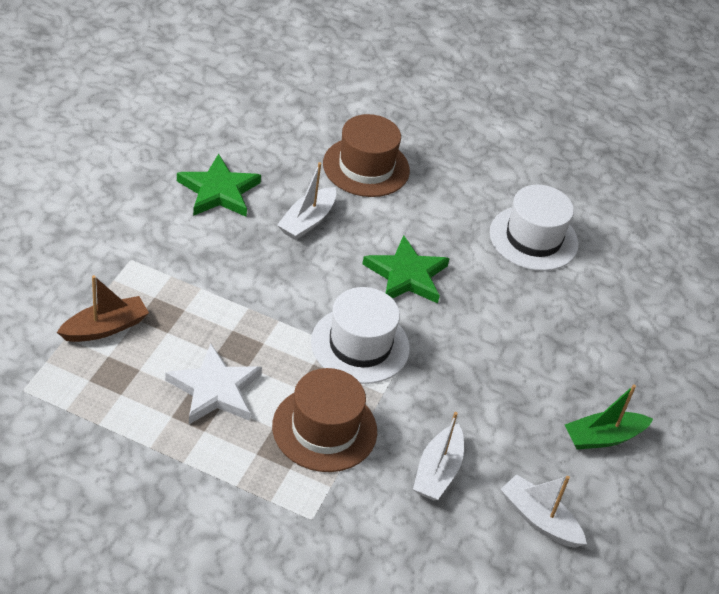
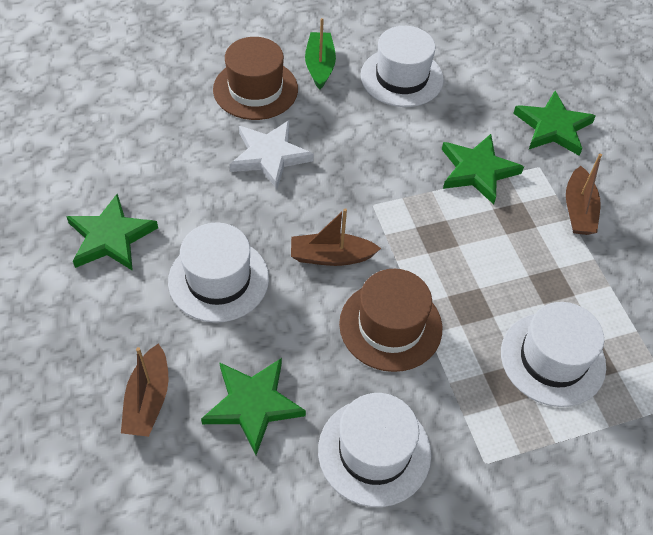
brown boat: 1 -> 3
green star: 2 -> 4
white boat: 3 -> 0
white hat: 2 -> 4

